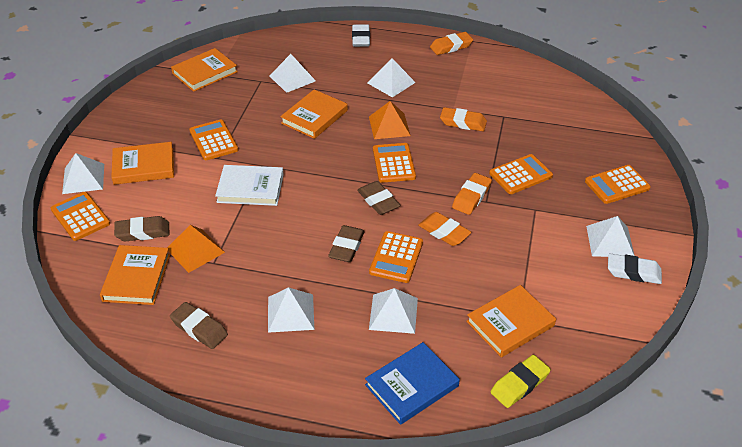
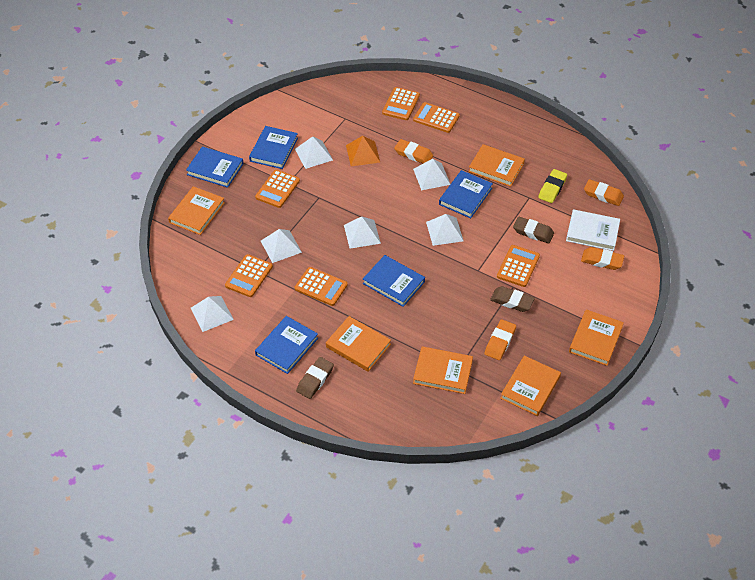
blue book: 1 -> 5
brown eraser: 4 -> 3
orange book: 5 -> 6
orange pyramid: 2 -> 1
white eraser: 2 -> 0

